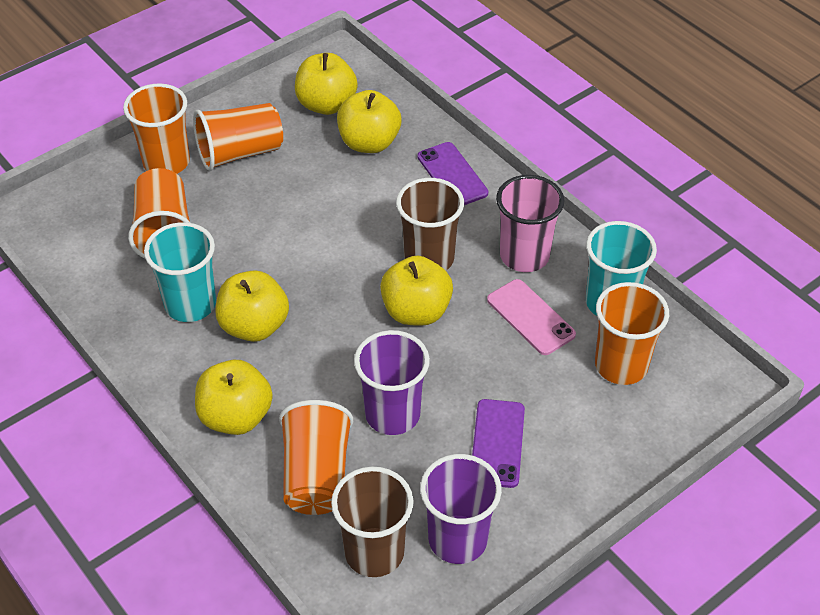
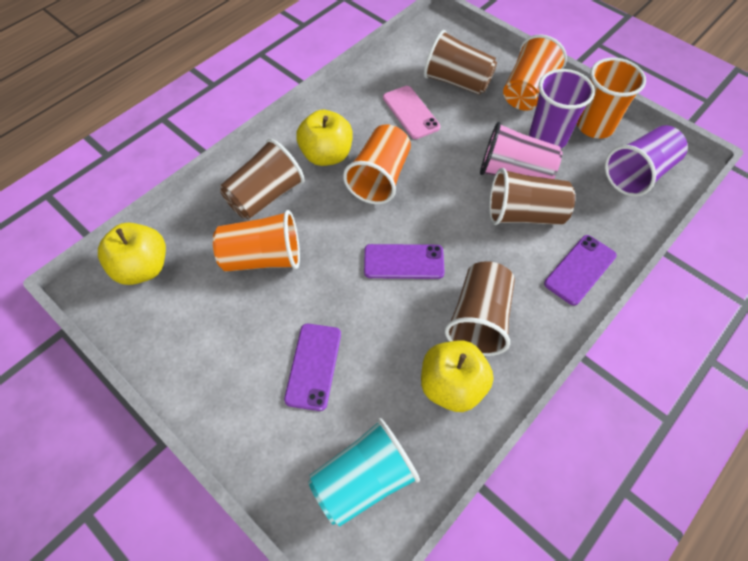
brown cup: 2 -> 4
orange cup: 5 -> 4
purple phone: 2 -> 3
turquoise cup: 2 -> 1
yellow apple: 5 -> 3

